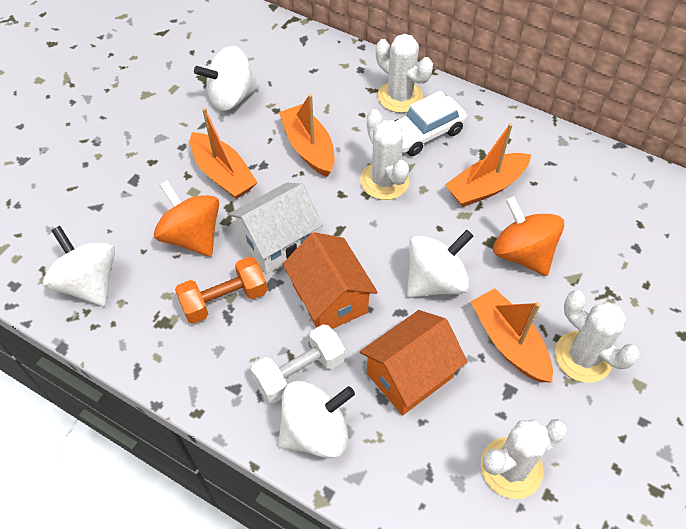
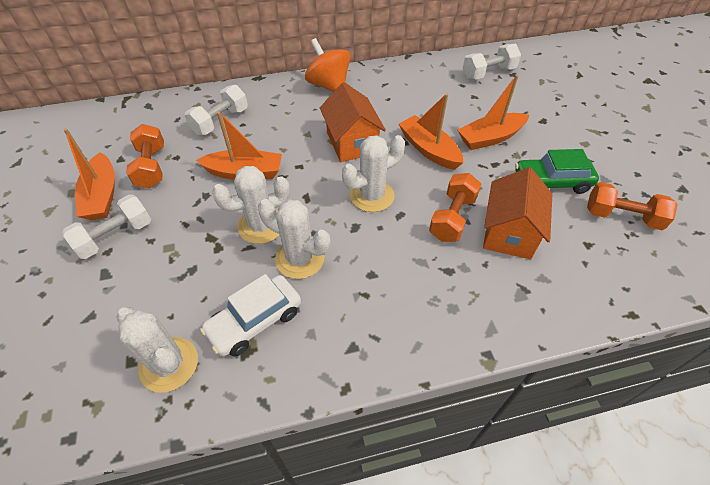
green car: 0 -> 1
orange dumbbell: 1 -> 3
orange spinning top: 2 -> 1
white dumbbell: 1 -> 3
white house: 1 -> 0
white spinning top: 4 -> 0

